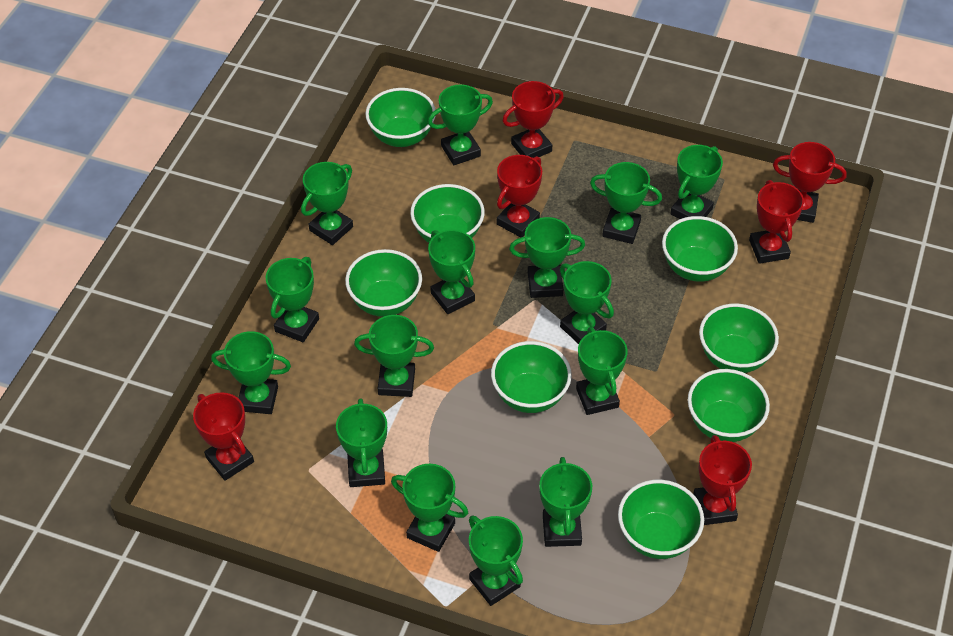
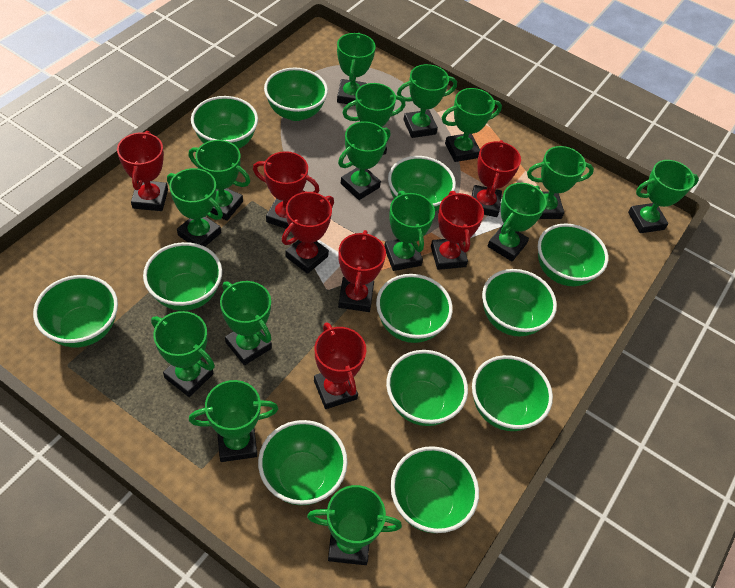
green bowl: 8 -> 12
red trophy: 6 -> 7

